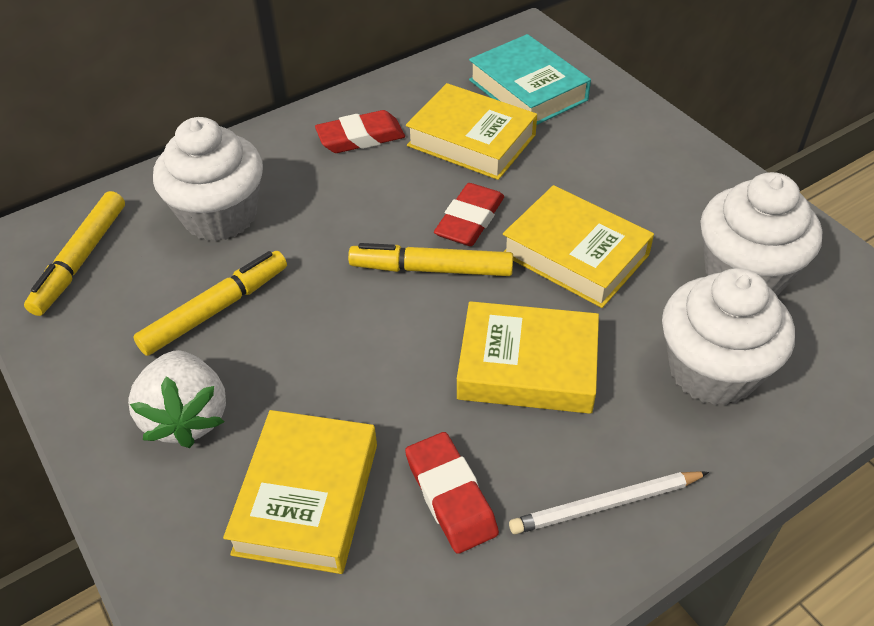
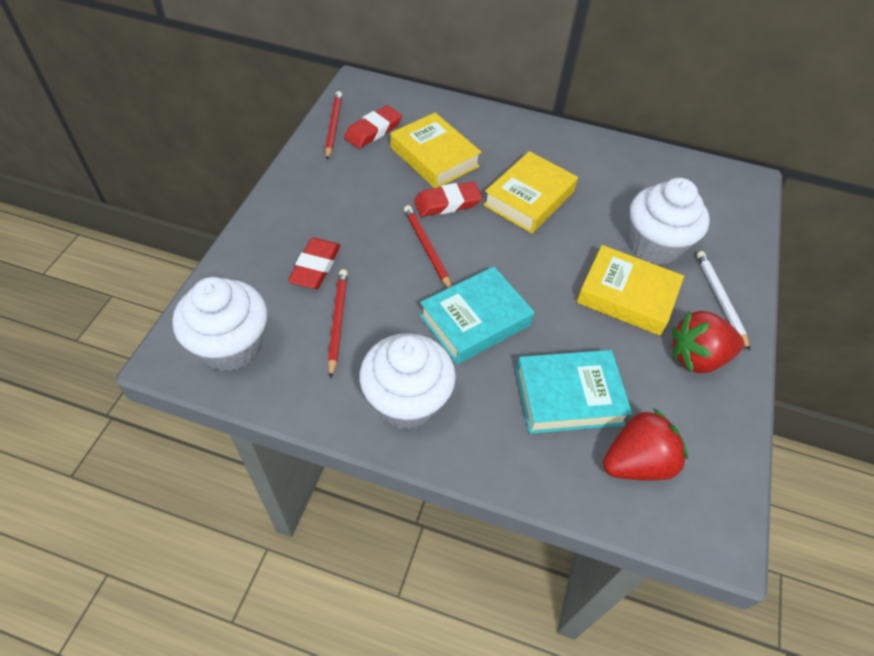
red pencil: 0 -> 3
red strawberry: 0 -> 2
turquoise book: 1 -> 2
white strawberry: 1 -> 0
yellow book: 4 -> 3
yellow marker: 3 -> 0

